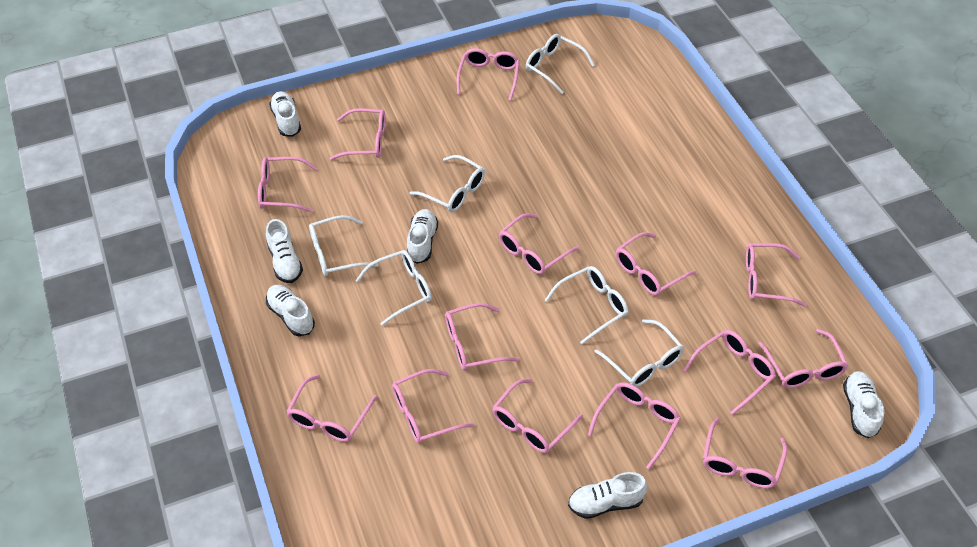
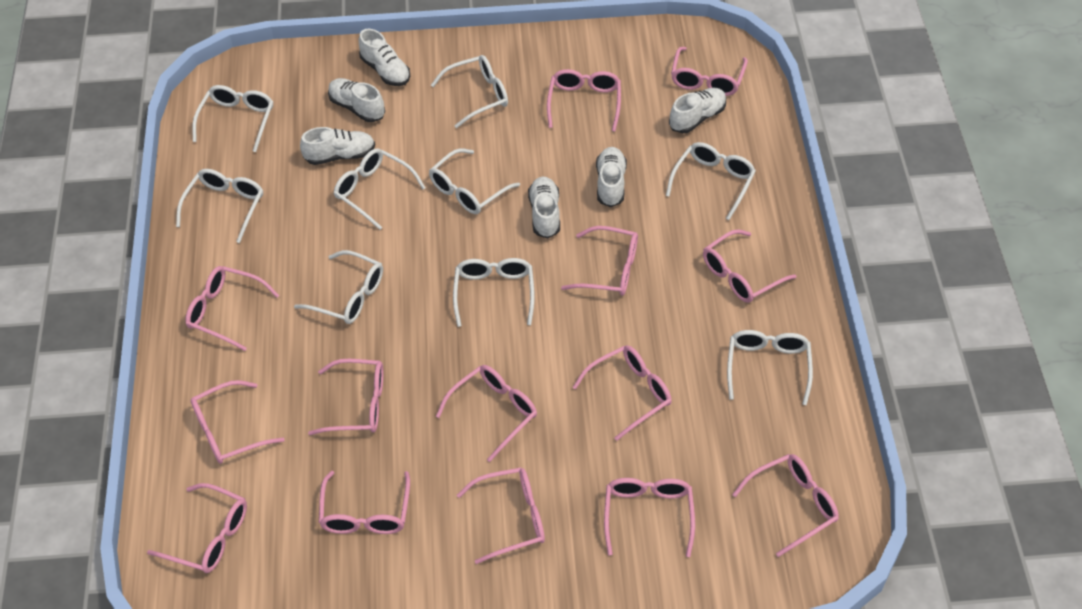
white glasses: 6 -> 9

